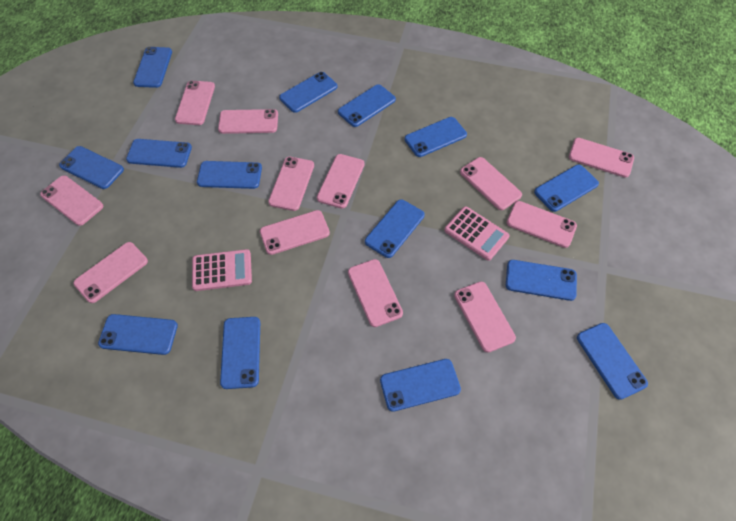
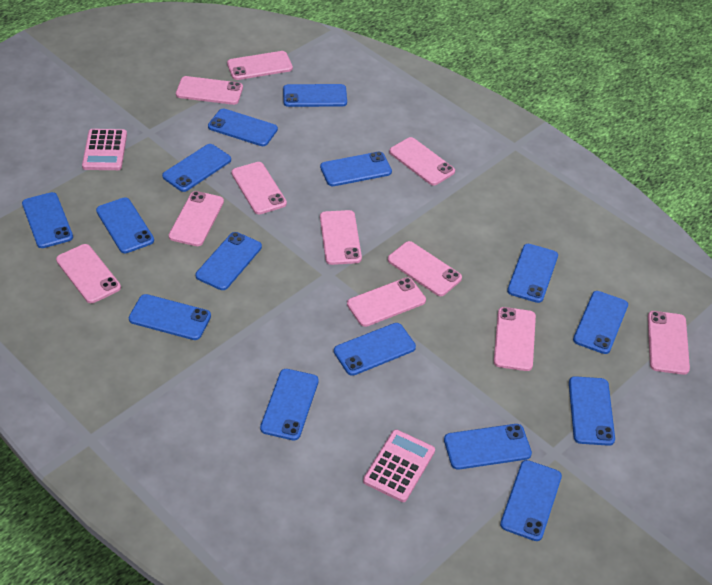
blue phone: 14 -> 15
pink phone: 12 -> 11

